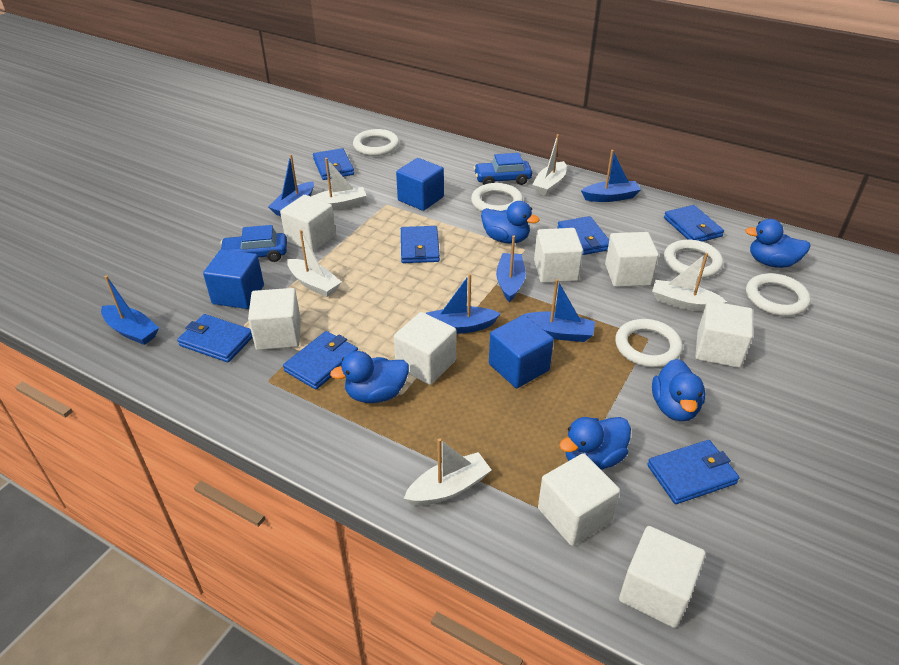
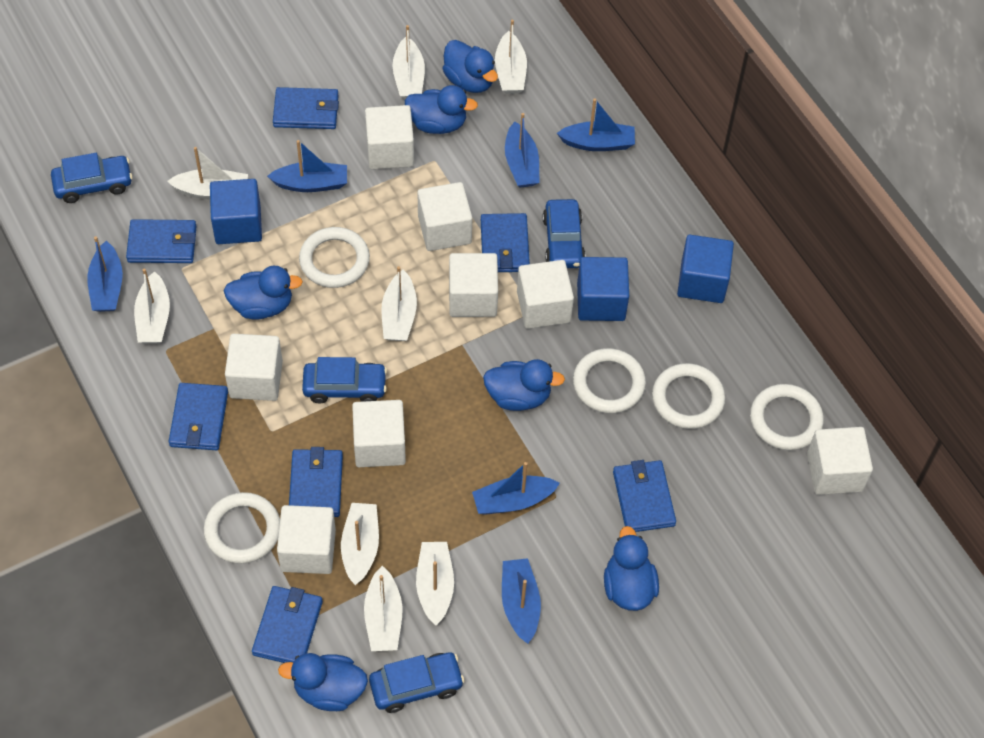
blue car: 2 -> 4
blue duck: 5 -> 6
white boat: 5 -> 8

